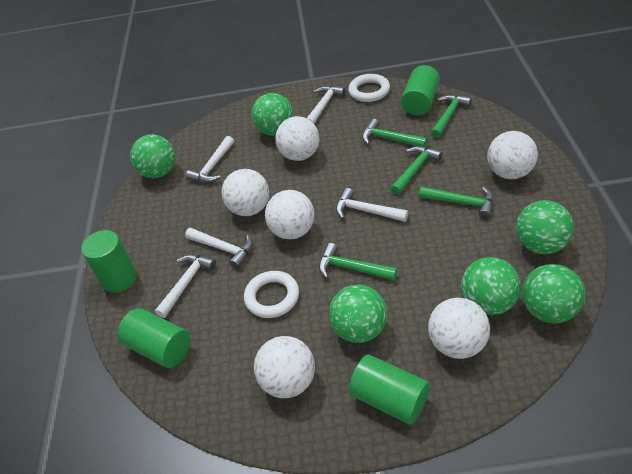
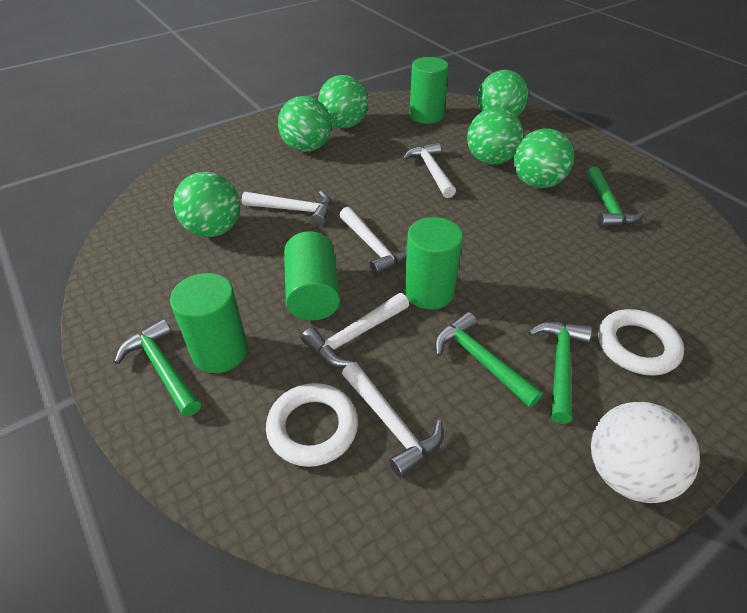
green hammer: 5 -> 4
white ball: 6 -> 1

